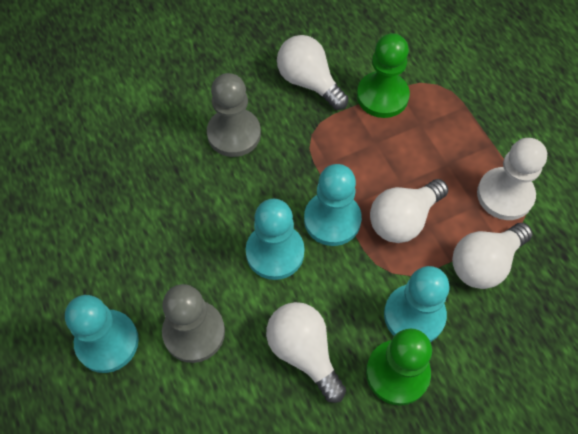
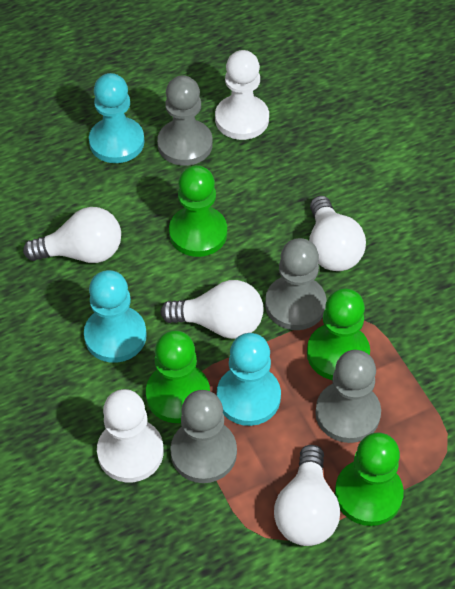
green pawn: 2 -> 4
grey pawn: 2 -> 4
turquoise pawn: 4 -> 3
white pawn: 1 -> 2

